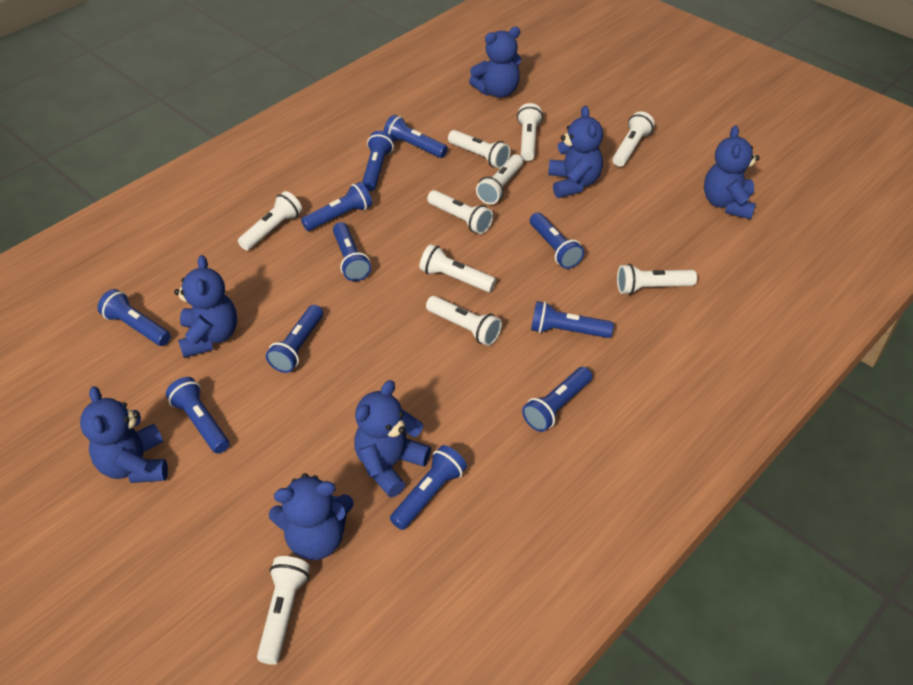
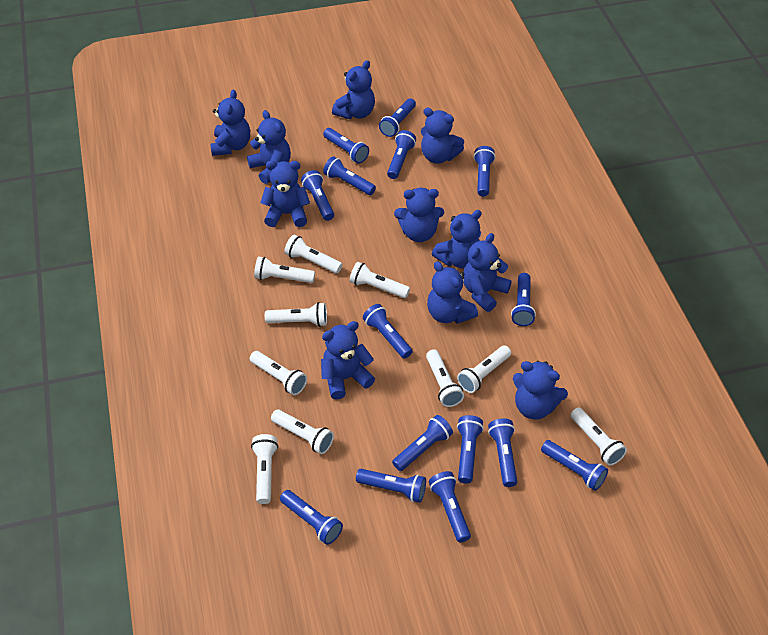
blue flashlight: 11 -> 15
blue teddy bear: 7 -> 11

